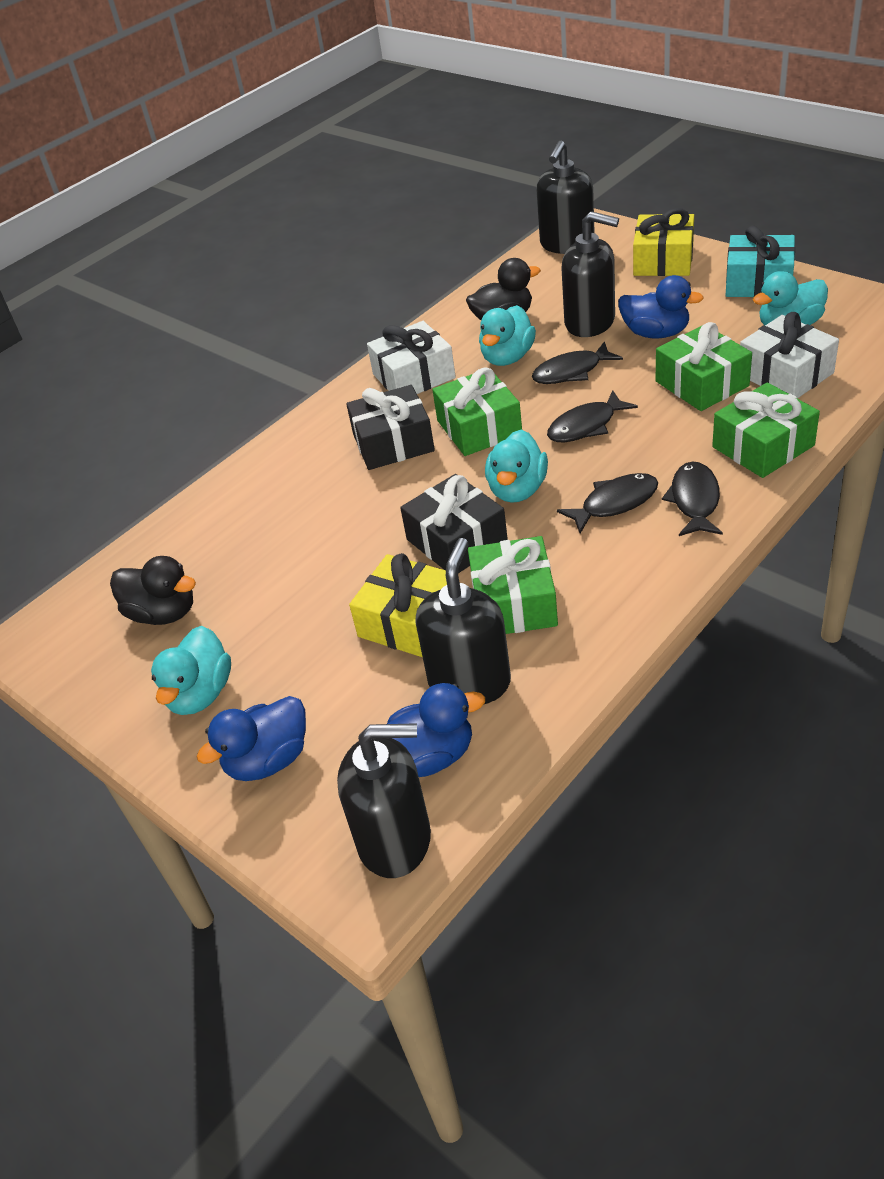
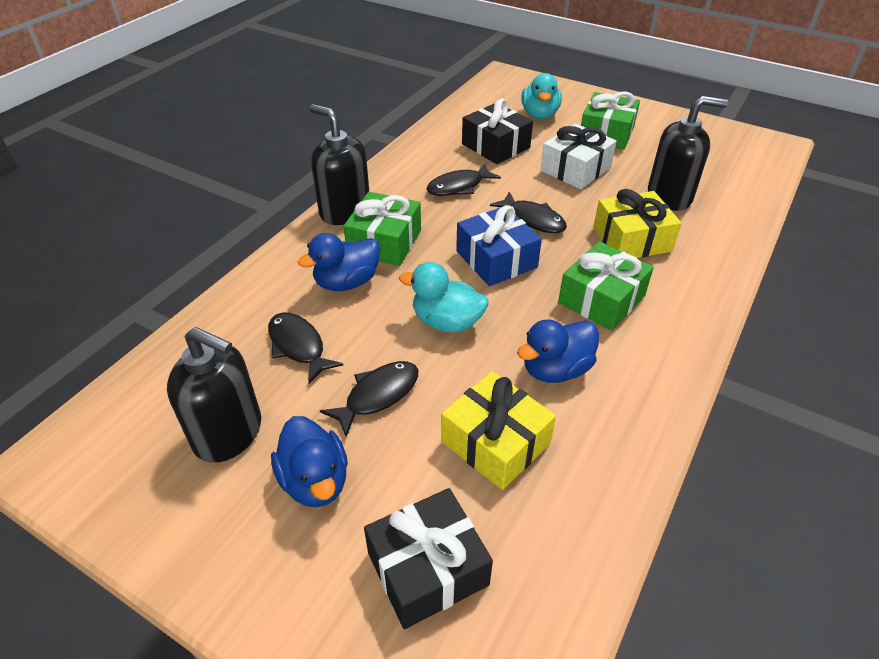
black duck: 2 -> 0
black soap dispenser: 4 -> 3
blue gift: 0 -> 1
green gift: 4 -> 3
turquoise duck: 4 -> 2
turquoise gift: 1 -> 0
white gift: 2 -> 1

